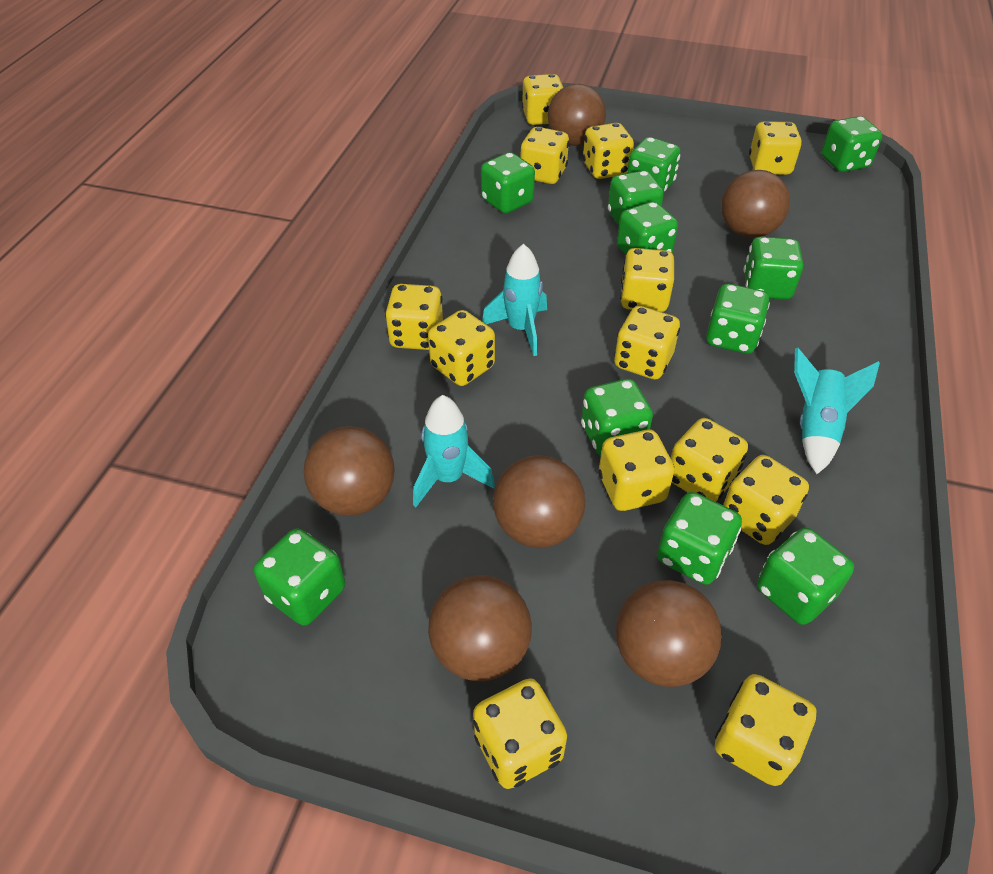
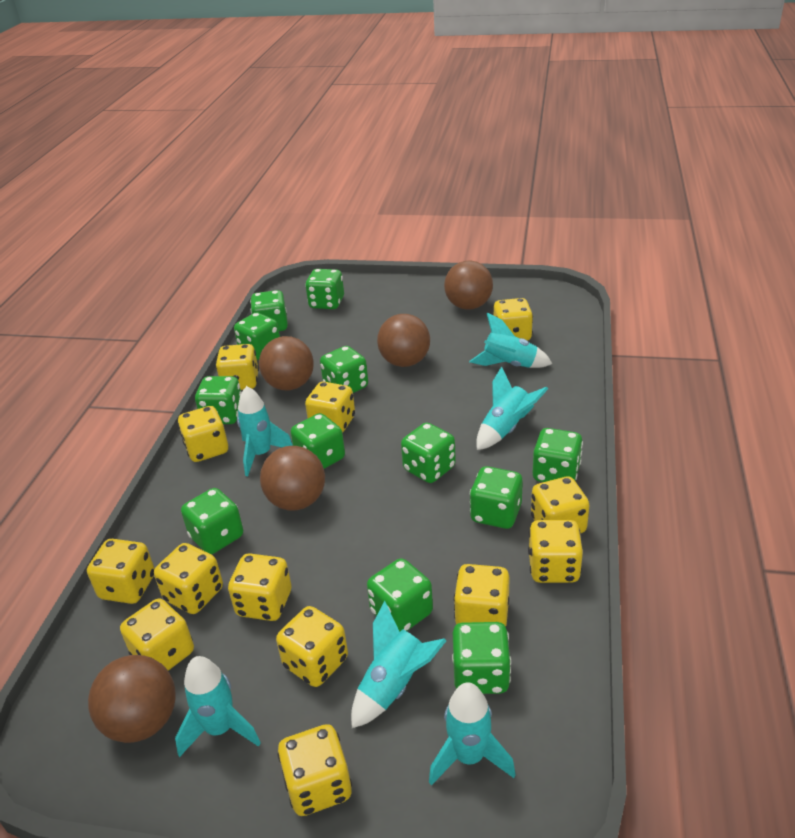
brown ball: 6 -> 5
green dice: 11 -> 12
turquoise rocket: 3 -> 6

